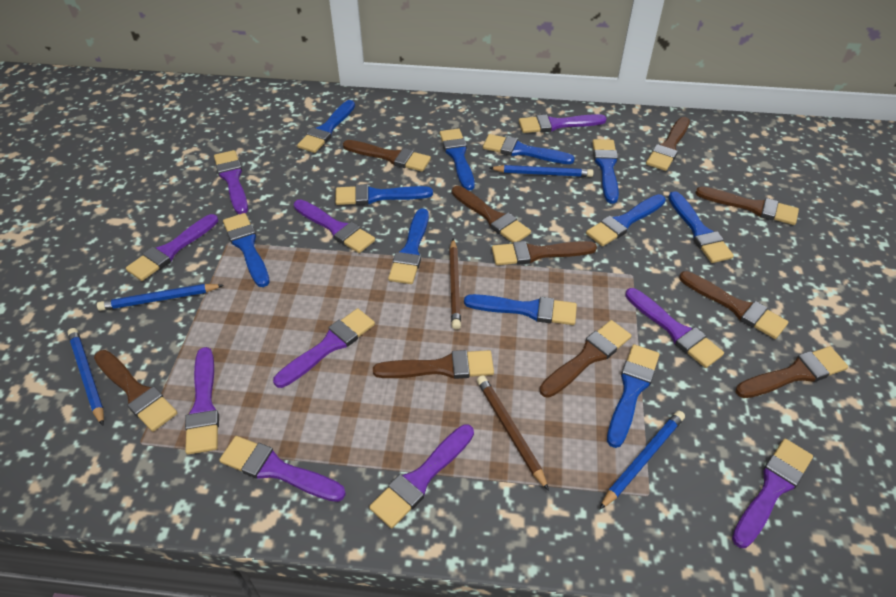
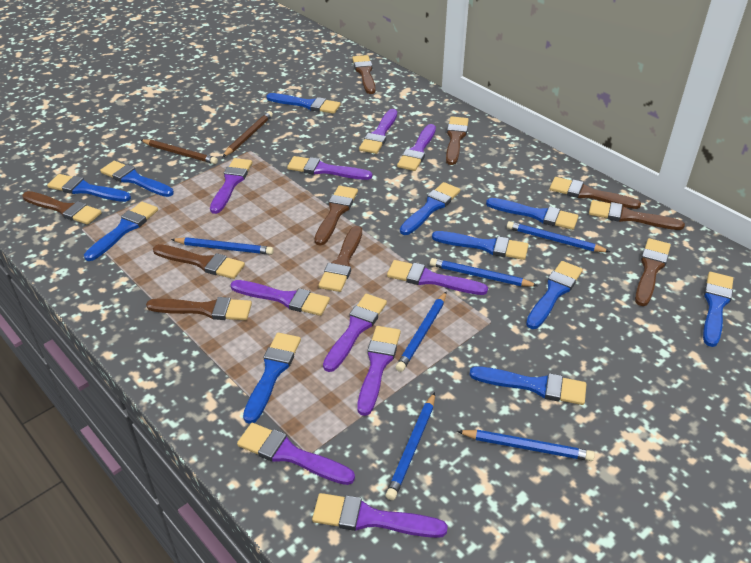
blue pencil: 4 -> 6

